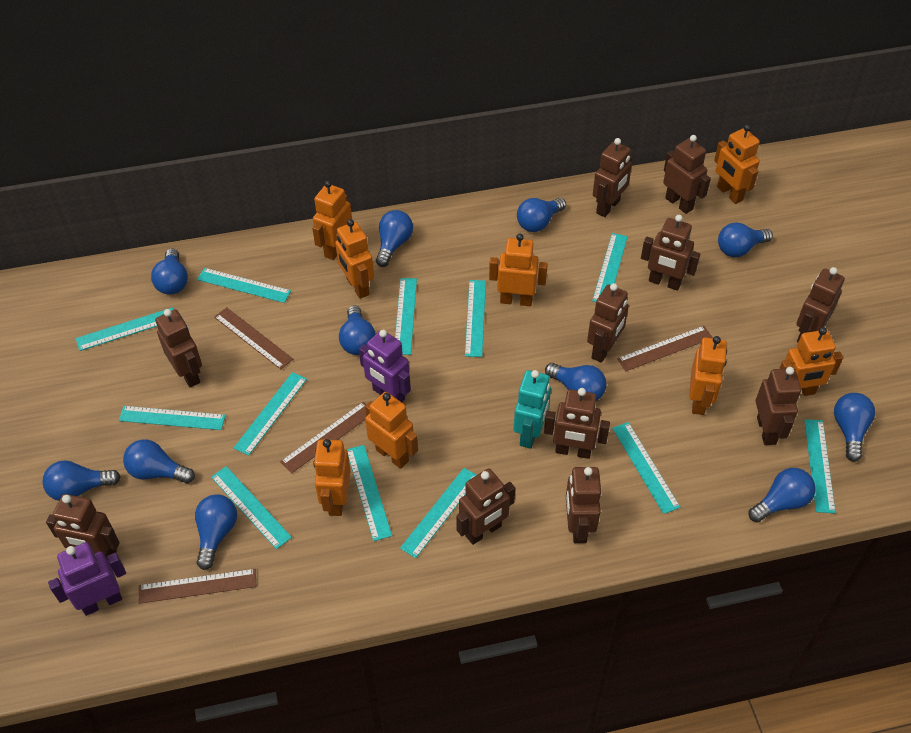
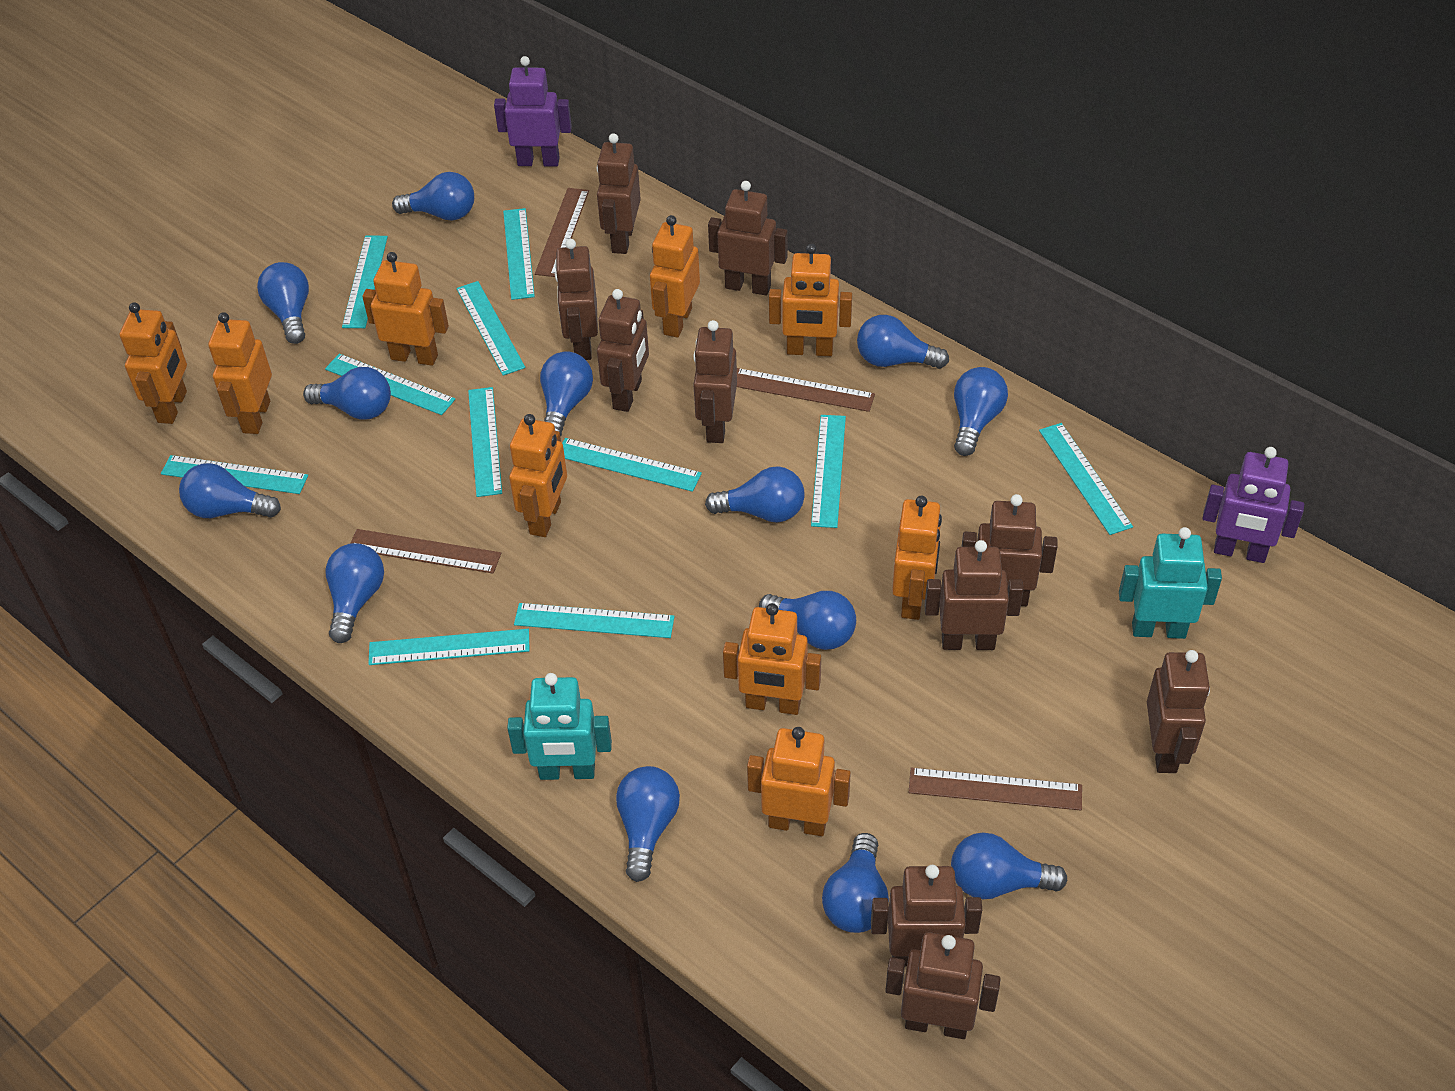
blue light bulb: 11 -> 13
brown robot: 11 -> 10
orange robot: 8 -> 9
turquoise robot: 1 -> 2
turquoise ruler: 12 -> 11

